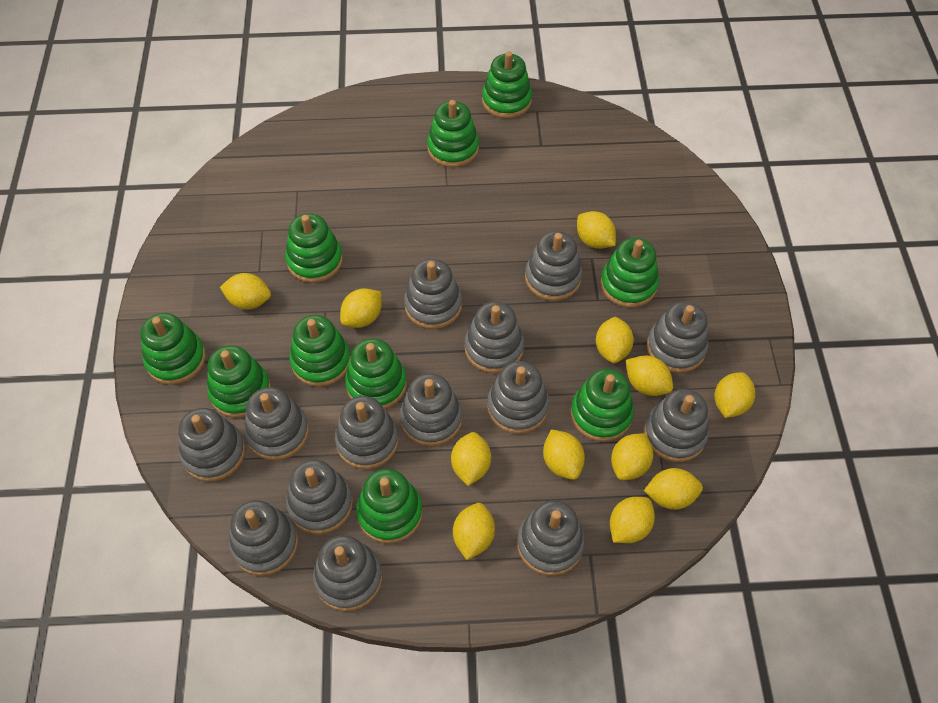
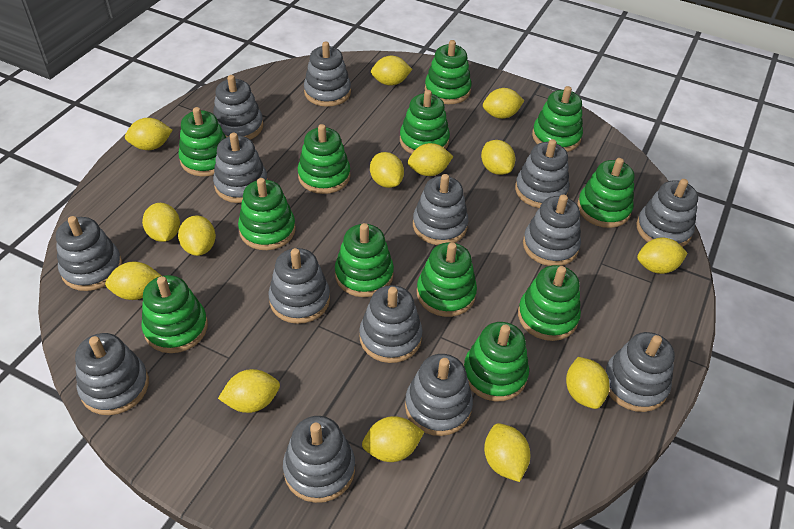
green stacking toy: 10 -> 12
yellow lemon: 12 -> 14

